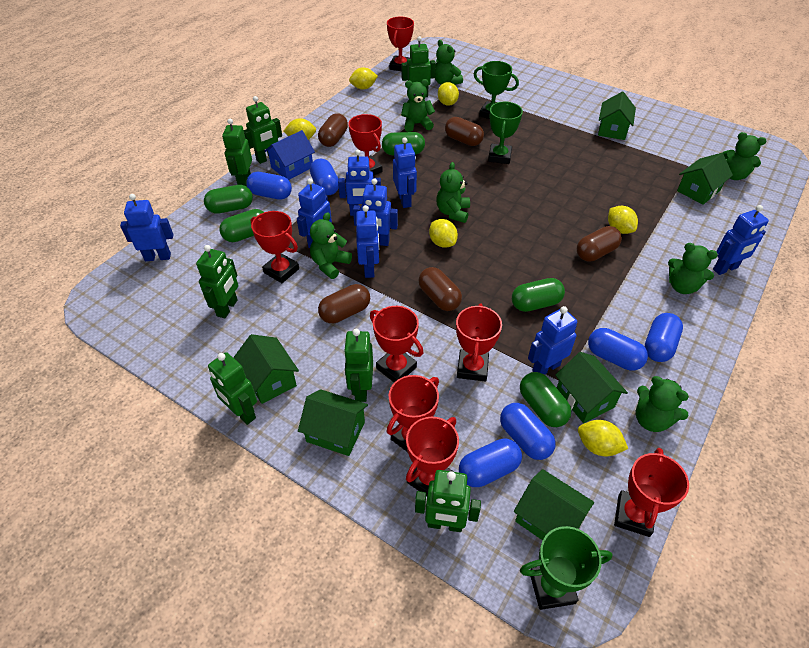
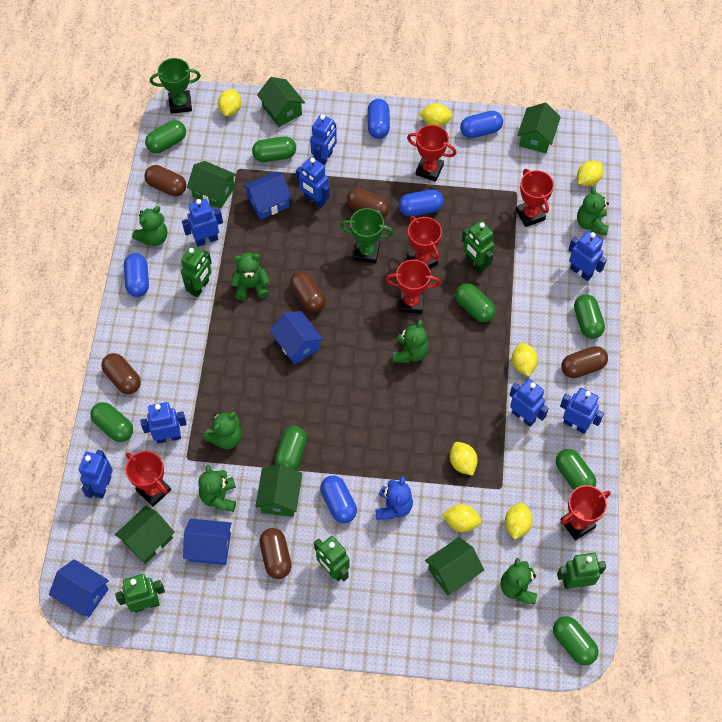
blue capsule: 6 -> 5
blue house: 1 -> 4
blue teddy bear: 0 -> 1
brown capsule: 5 -> 6
green capsule: 5 -> 8
green robot: 7 -> 5
green trophy: 3 -> 2
red trophy: 8 -> 6
yellow lemon: 6 -> 7

